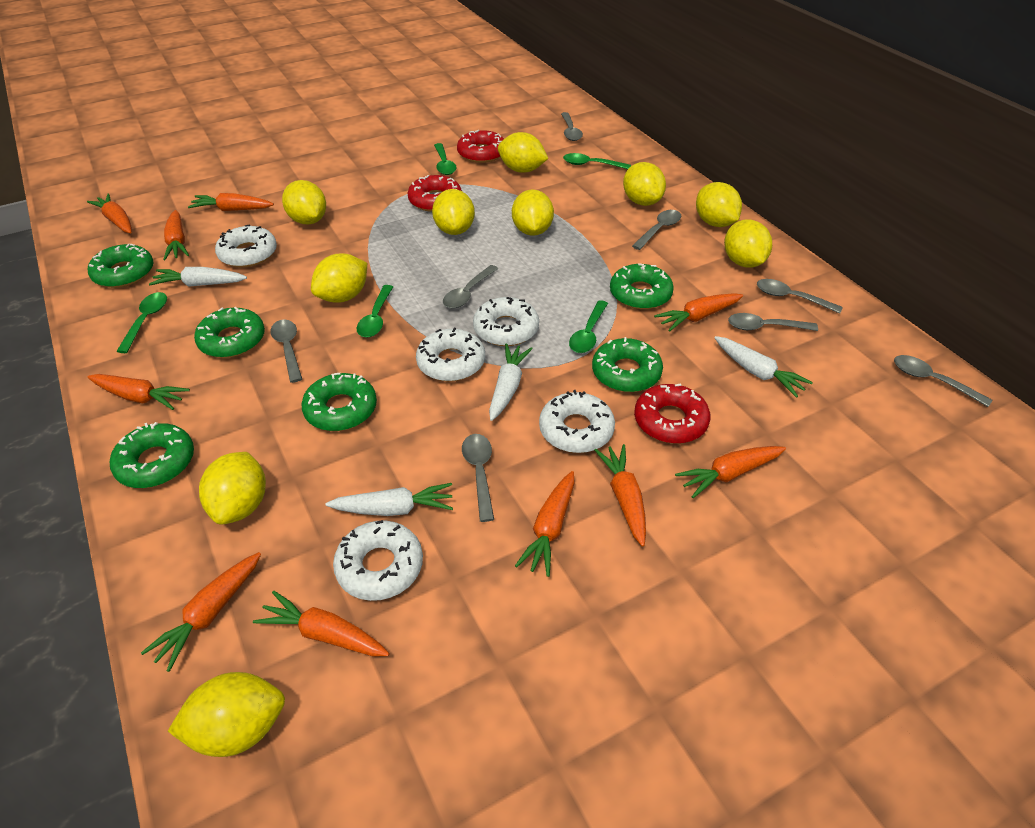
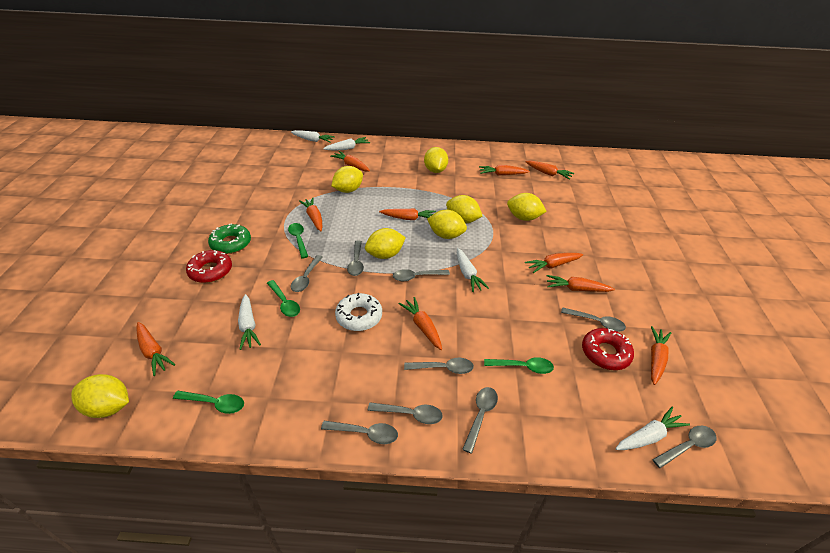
green donut: 6 -> 1
green spoon: 5 -> 4
grey spoon: 8 -> 9
red donut: 3 -> 2
white carrot: 4 -> 5
white donut: 5 -> 1
yellow lemon: 10 -> 7

